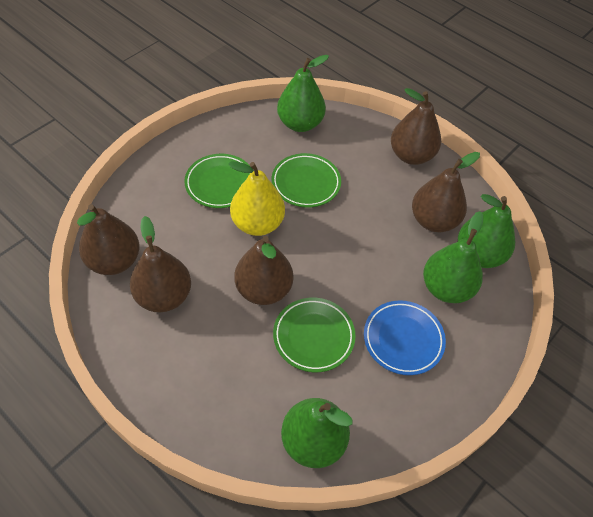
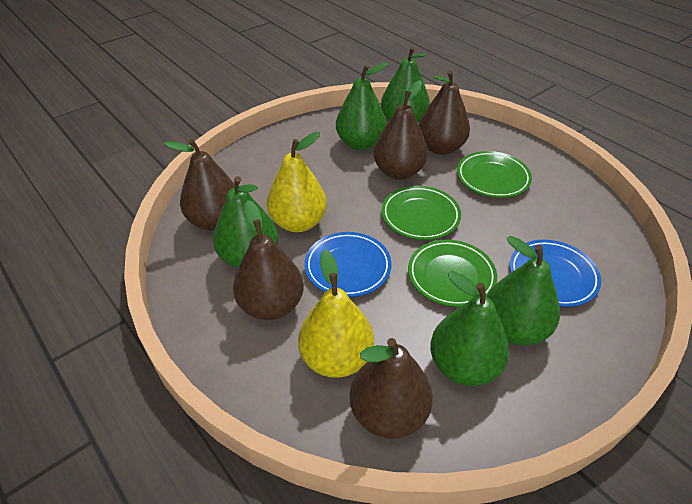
blue plate: 1 -> 2
green pear: 4 -> 5
yellow pear: 1 -> 2

